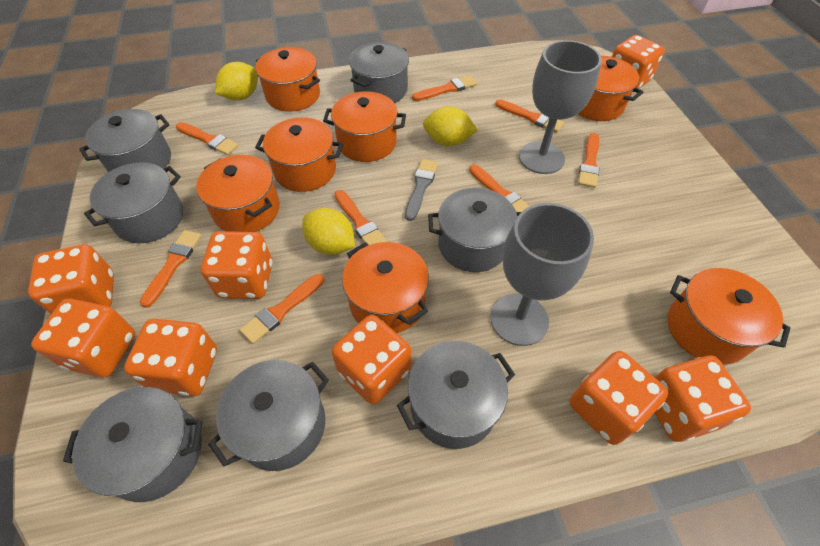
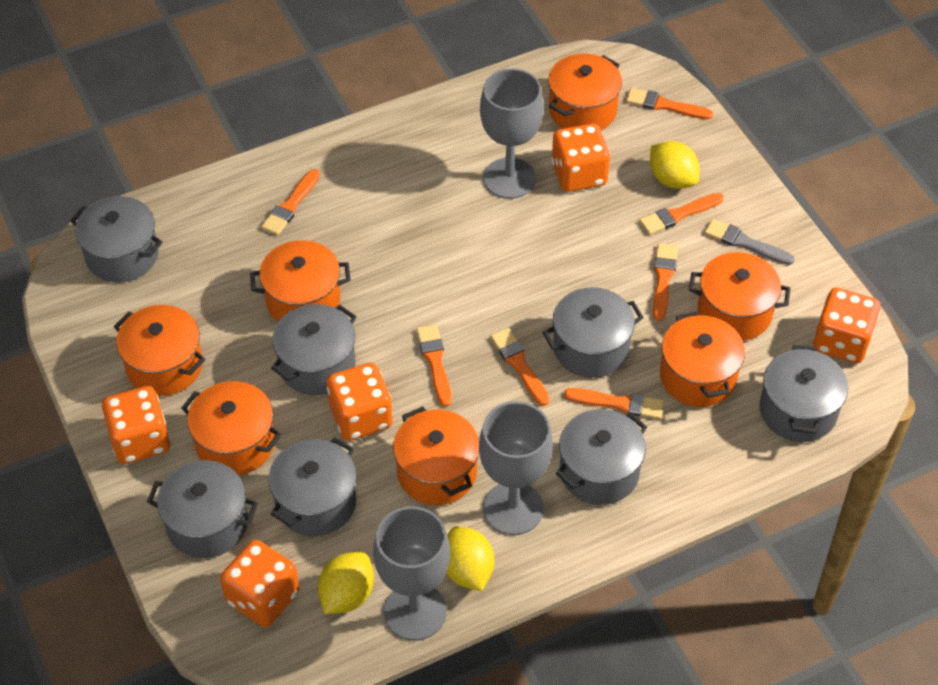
grey goblet: 2 -> 3
orange brush: 8 -> 7
orange dice: 8 -> 5

